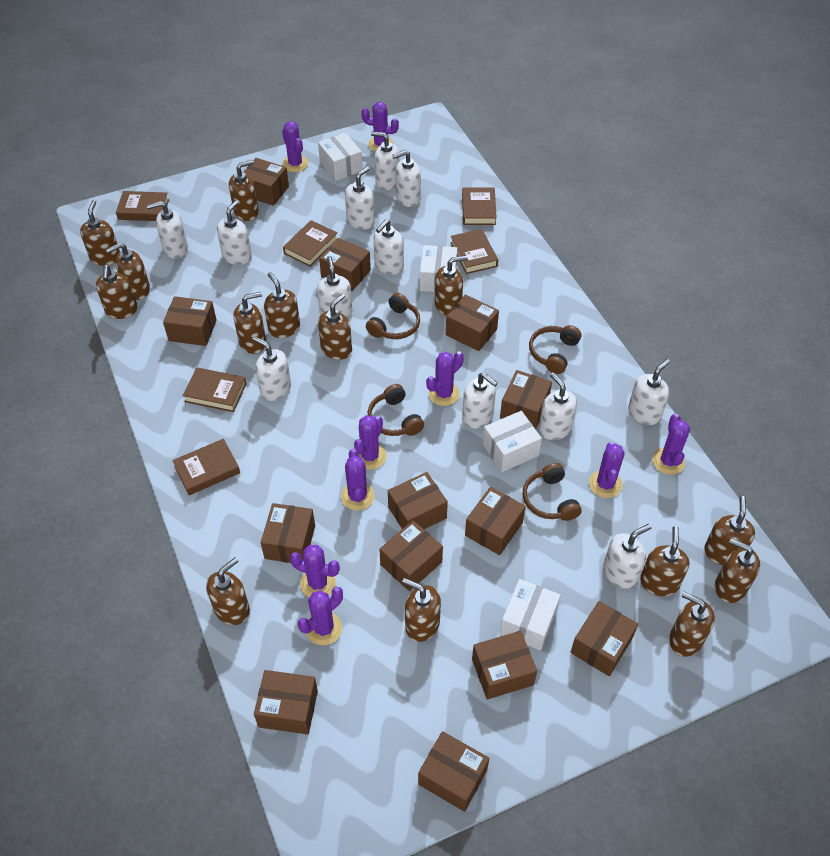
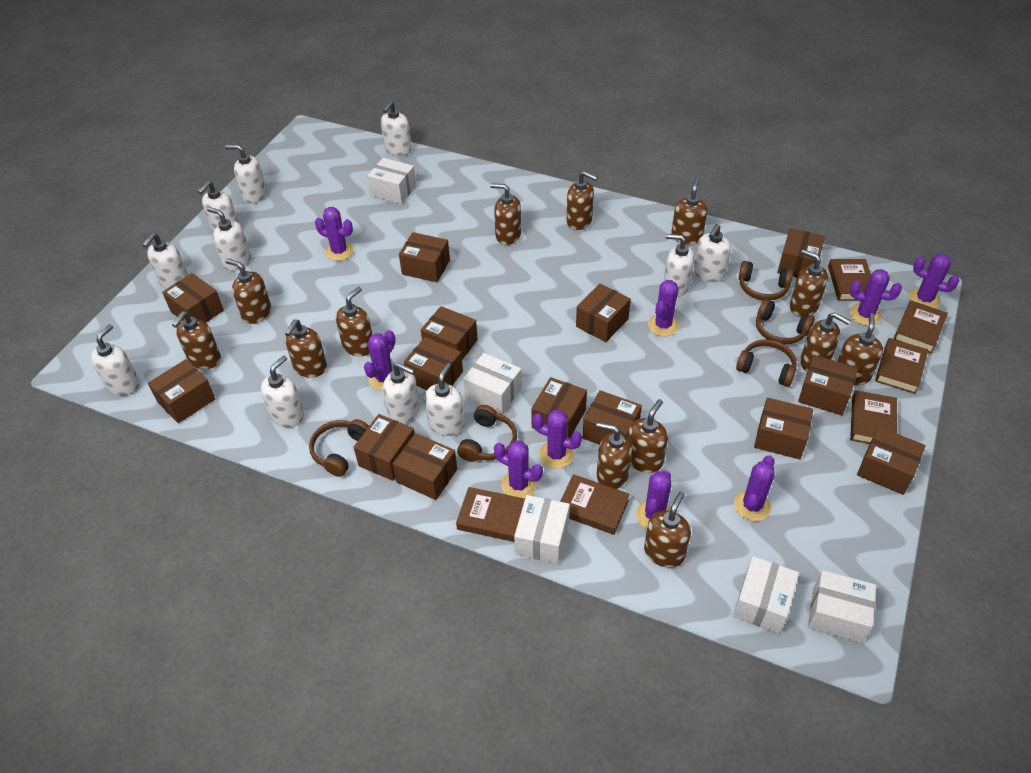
brown box: 13 -> 14
brown headphones: 4 -> 5
brown soap dispenser: 14 -> 13
white box: 4 -> 5
white soap dispenser: 12 -> 11

